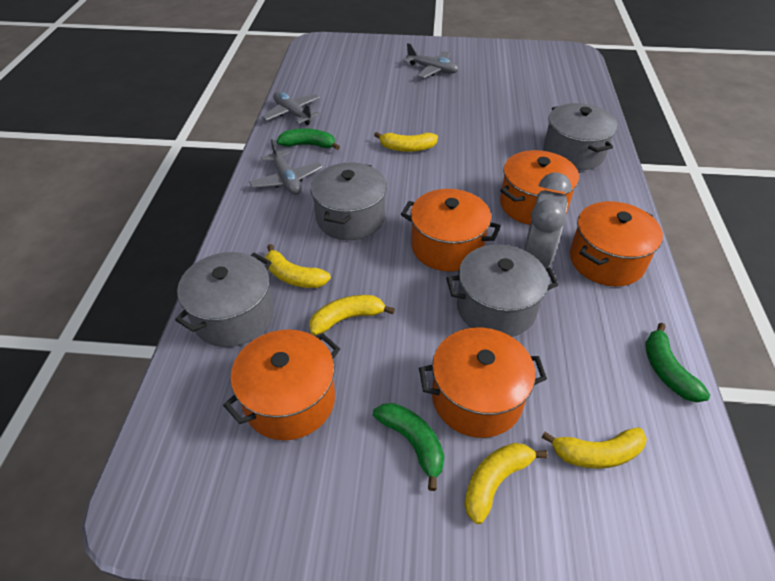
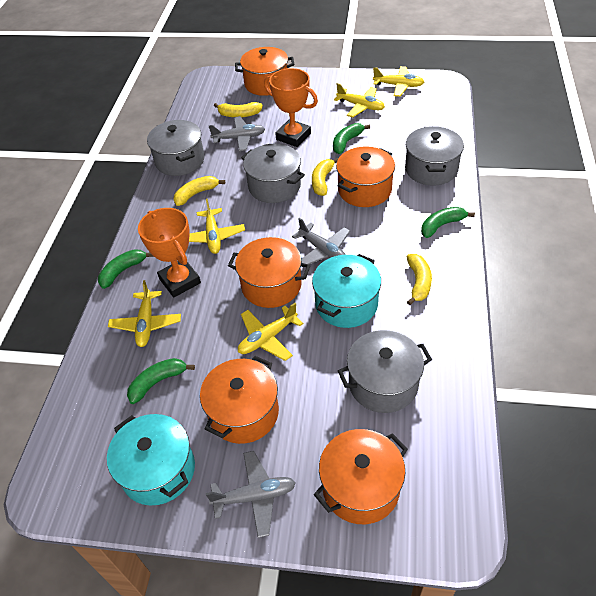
green banana: 3 -> 4
grey clock: 1 -> 0
orange trophy: 0 -> 2
turquoise pot: 0 -> 2
yellow banana: 5 -> 4
yellow plane: 0 -> 5

